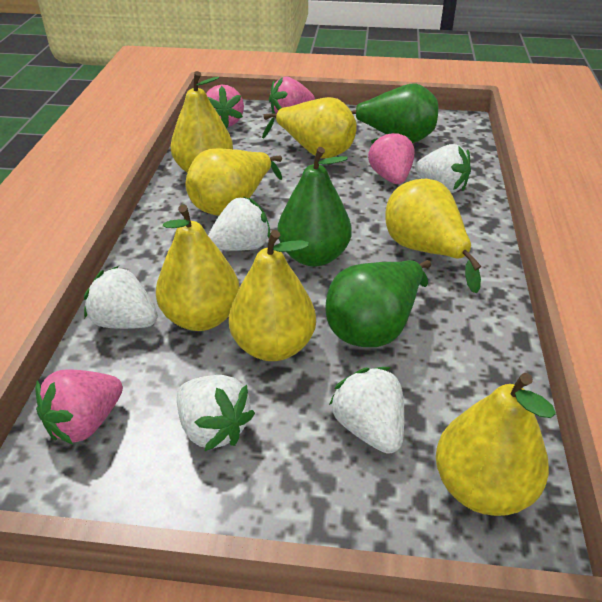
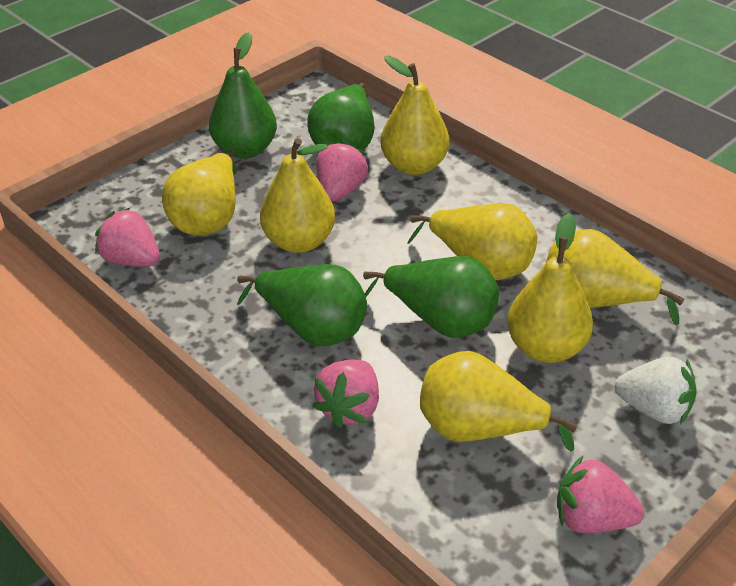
green pear: 3 -> 4
white strawberry: 5 -> 1

